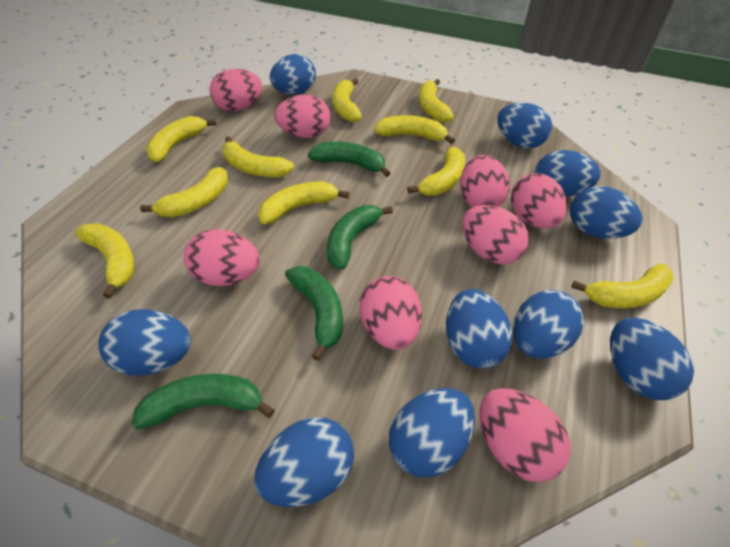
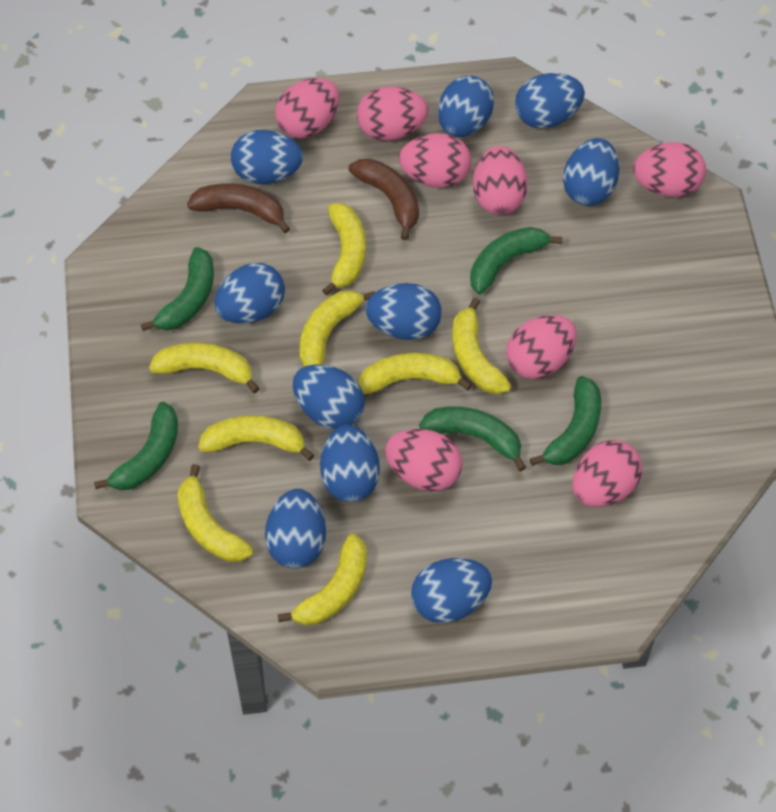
brown banana: 0 -> 2
green banana: 4 -> 5
yellow banana: 10 -> 8

